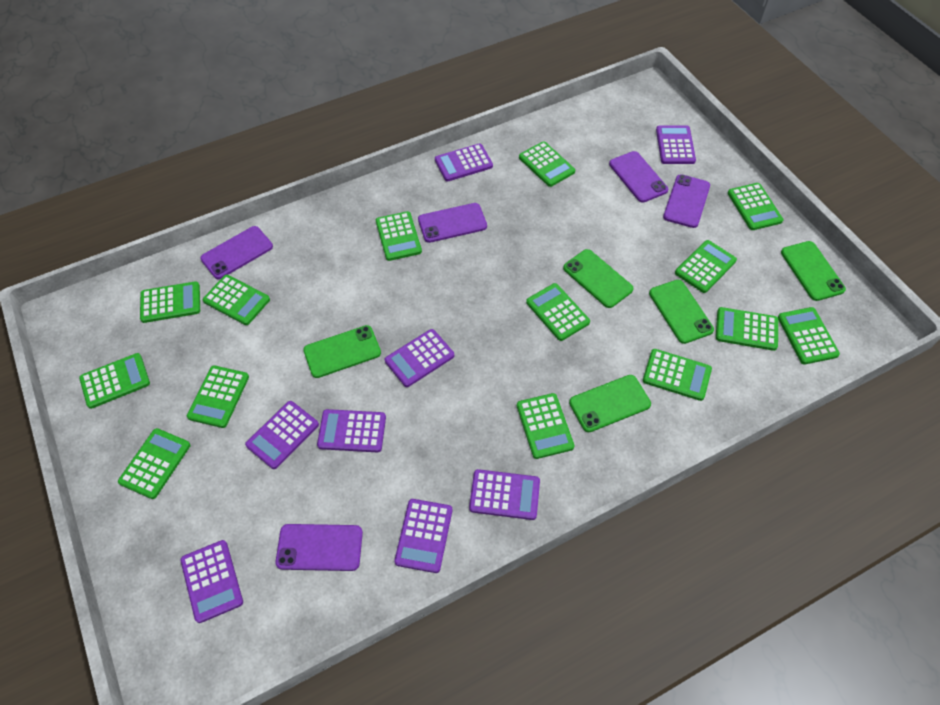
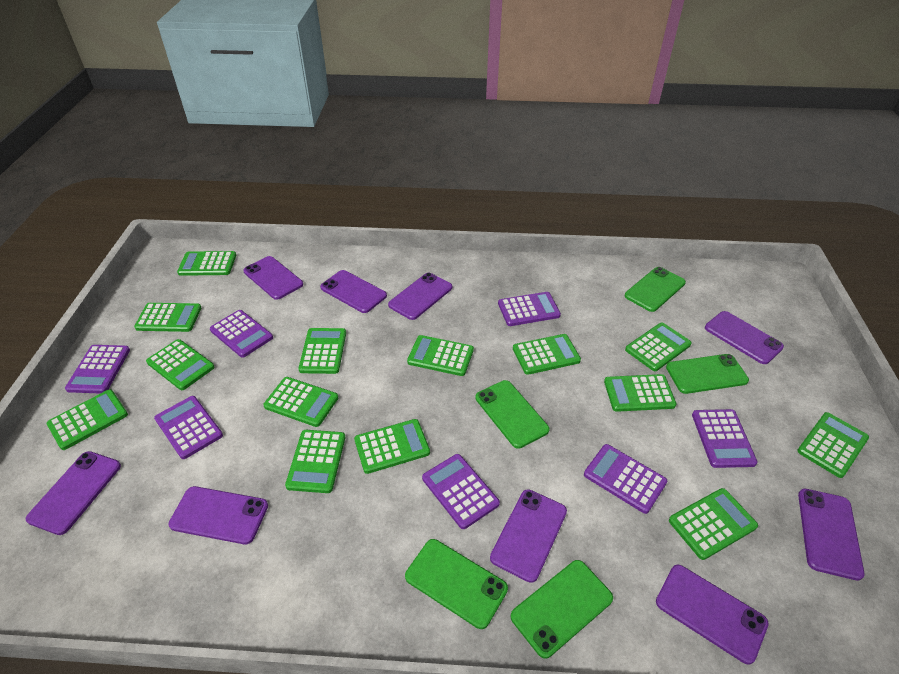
purple calculator: 8 -> 7
purple phone: 5 -> 9

